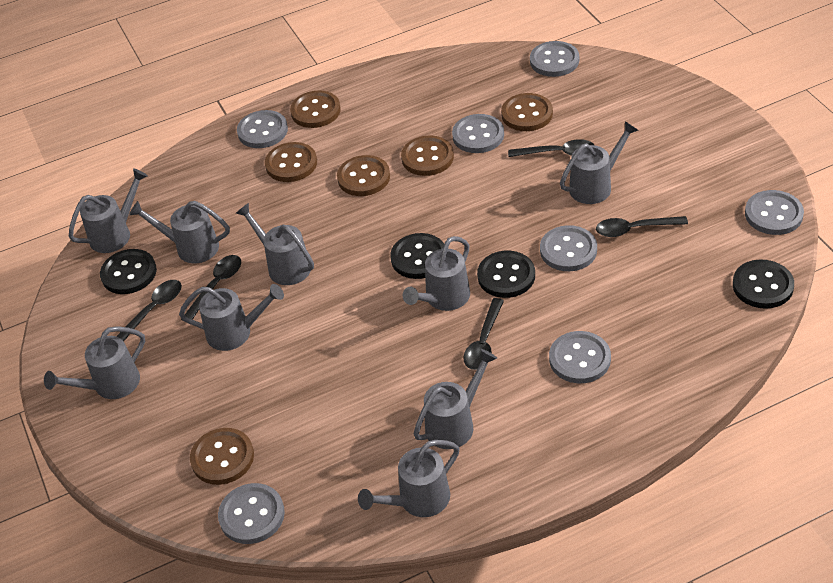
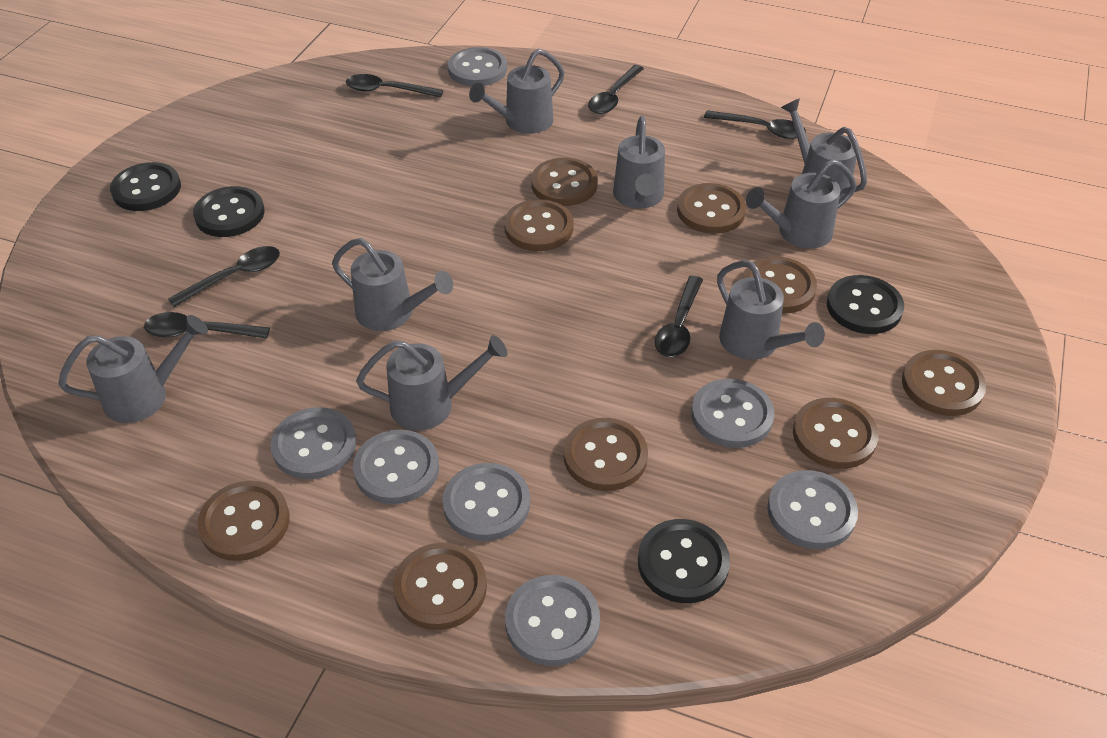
black spoon: 5 -> 6
brown button: 6 -> 9
grey watering can: 9 -> 8

